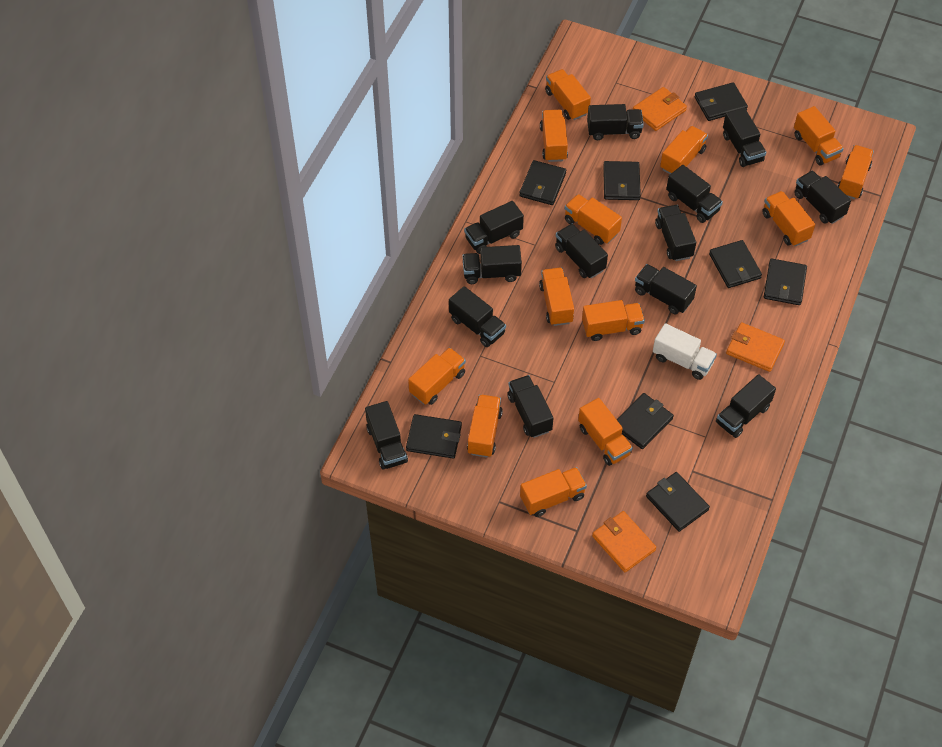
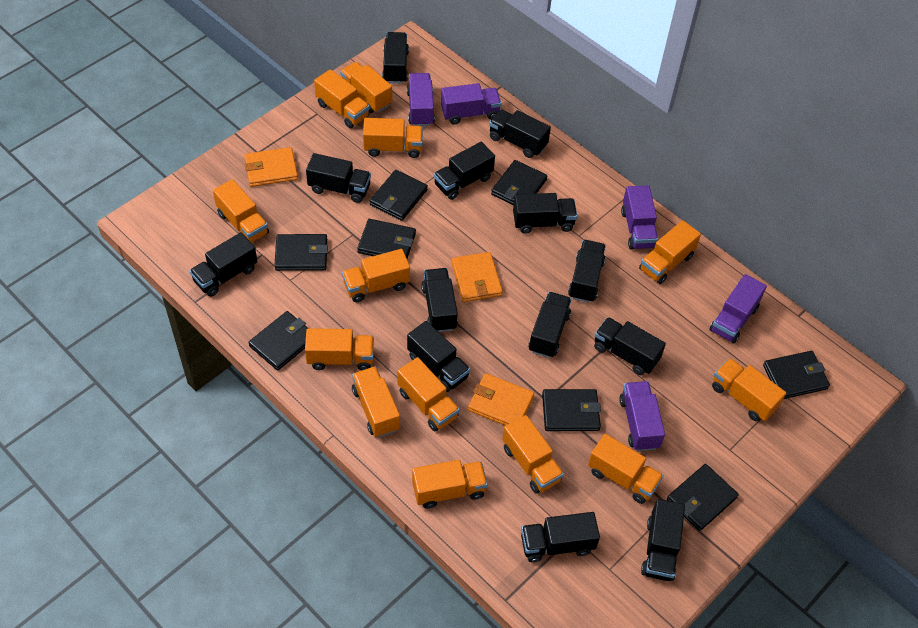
purple truck: 0 -> 5
white truck: 1 -> 0

